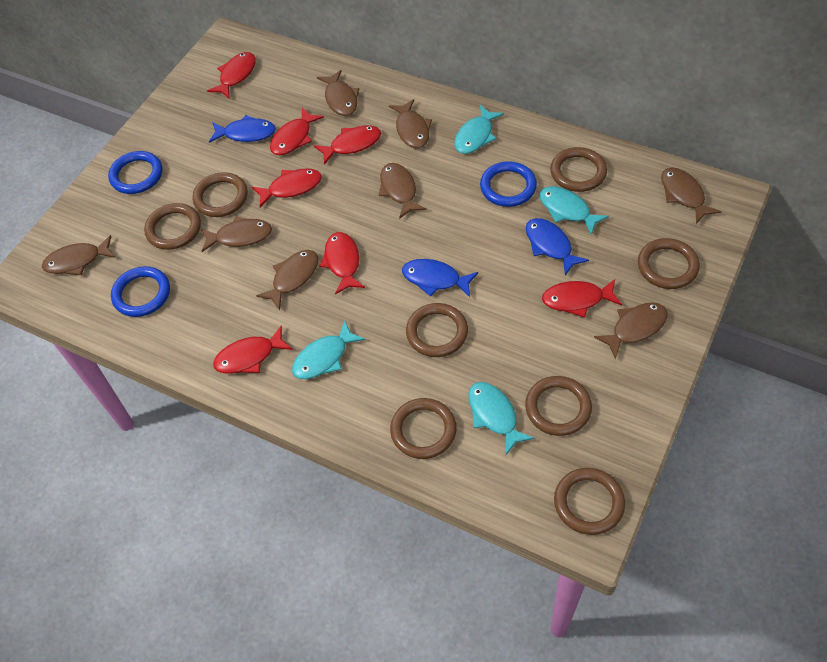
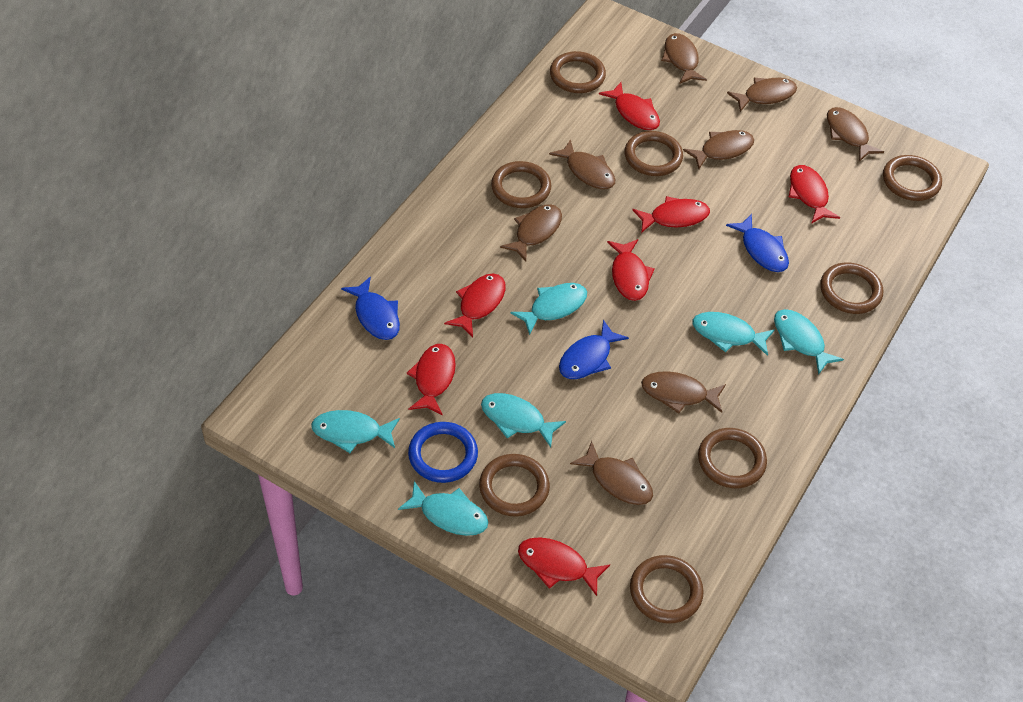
blue ring: 3 -> 1
turquoise fish: 4 -> 6

